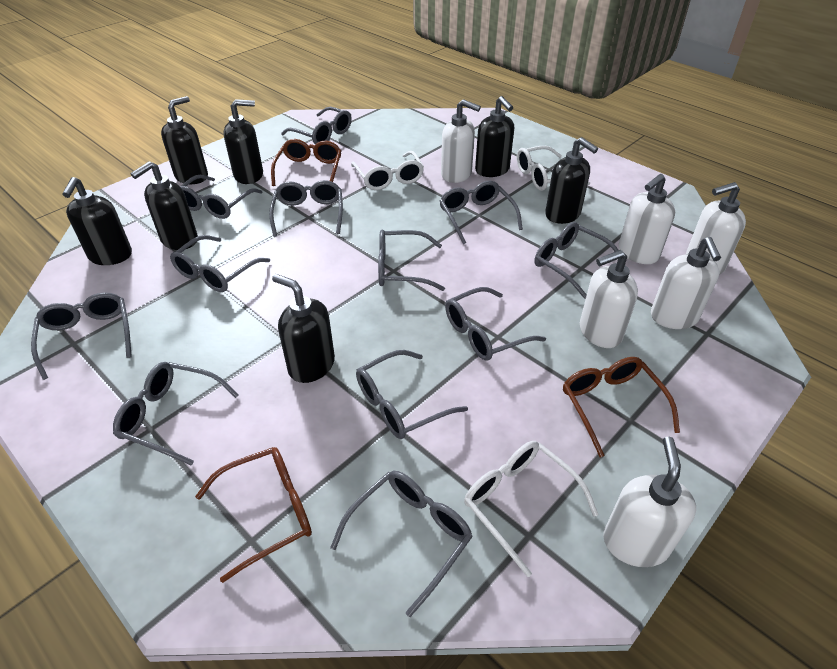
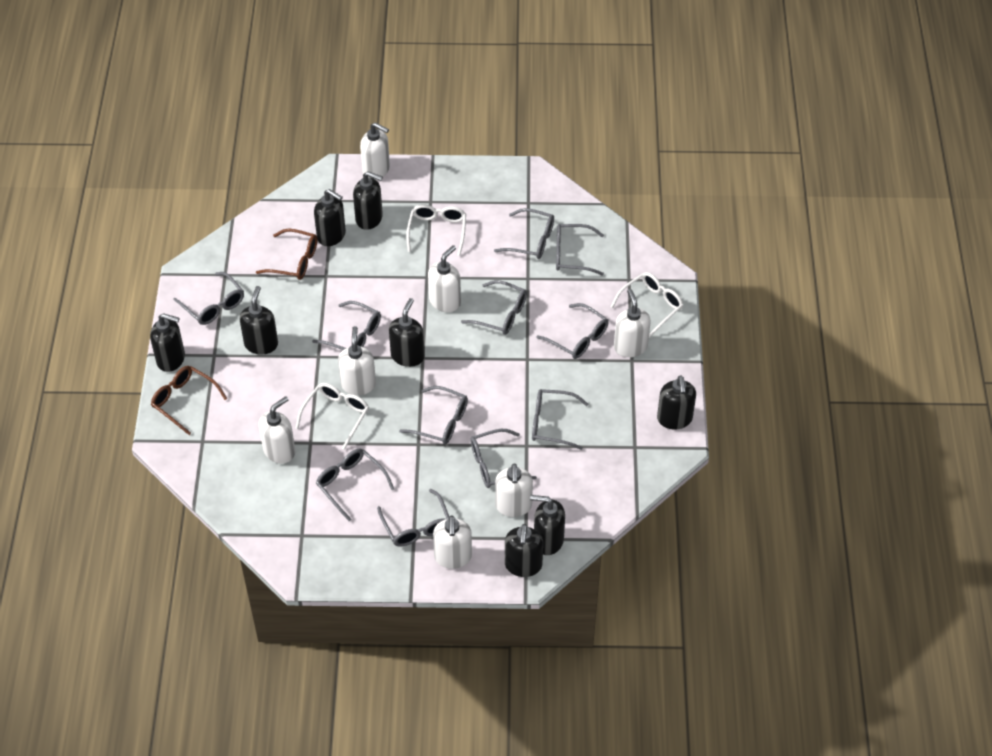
black soap dispenser: 7 -> 8
brown glasses: 3 -> 2
grey glasses: 12 -> 11
white soap dispenser: 6 -> 7

